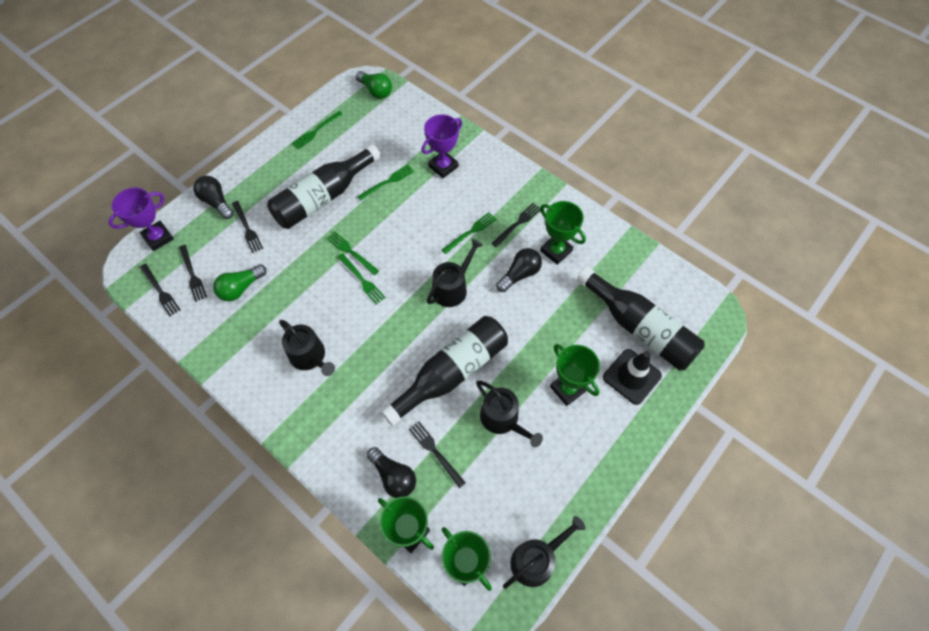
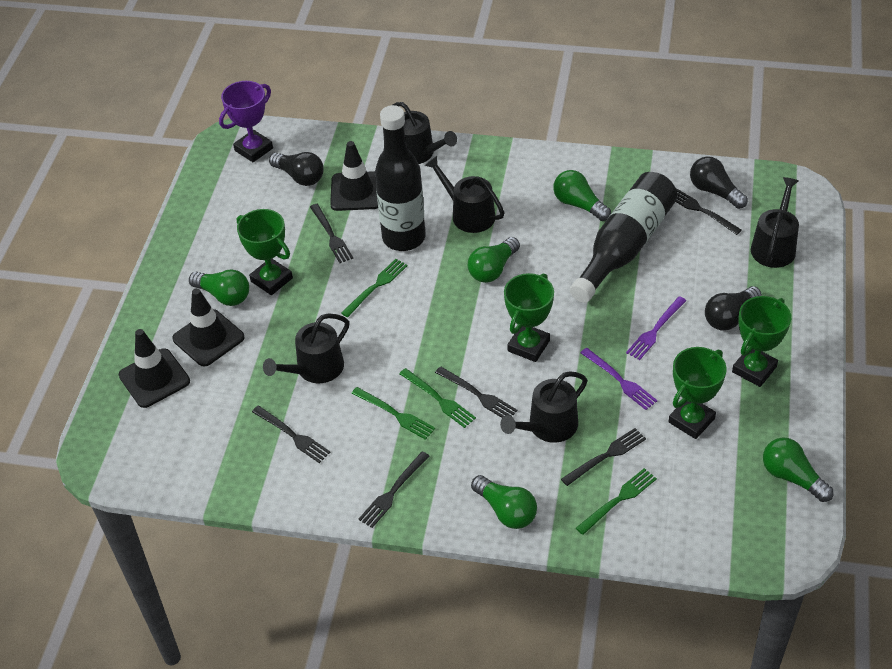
black bottle: 3 -> 2
black fork: 5 -> 6
black traffic cone: 1 -> 3
black watering can: 4 -> 5
green fork: 5 -> 4
green light bulb: 2 -> 5
purple fork: 0 -> 2
purple trophy: 2 -> 1

